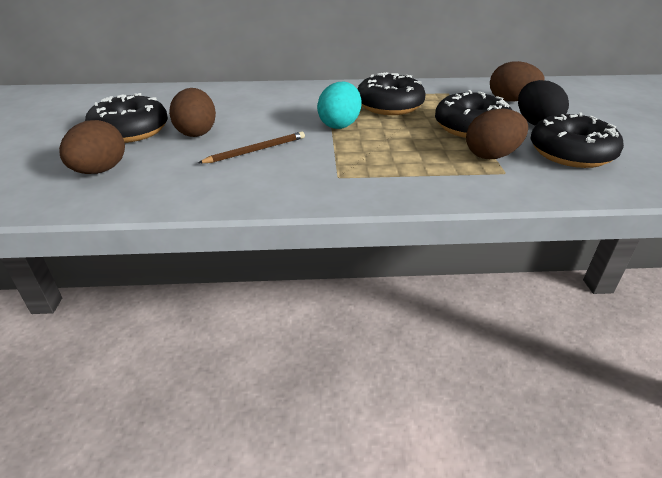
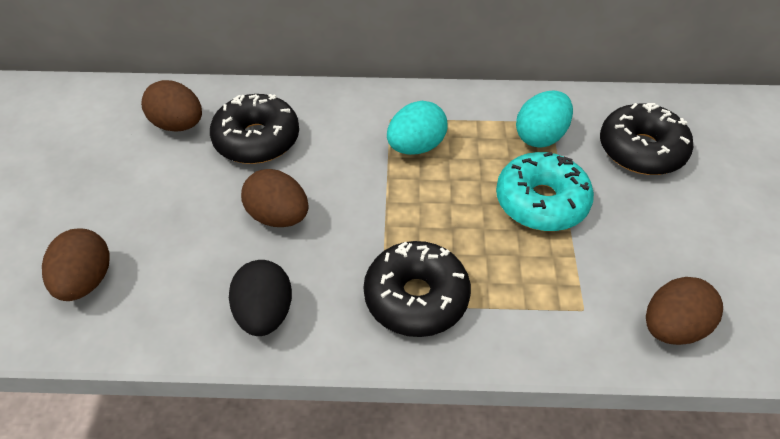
black donut: 4 -> 3
brown pencil: 1 -> 0
turquoise donut: 0 -> 1
turquoise egg: 1 -> 2

